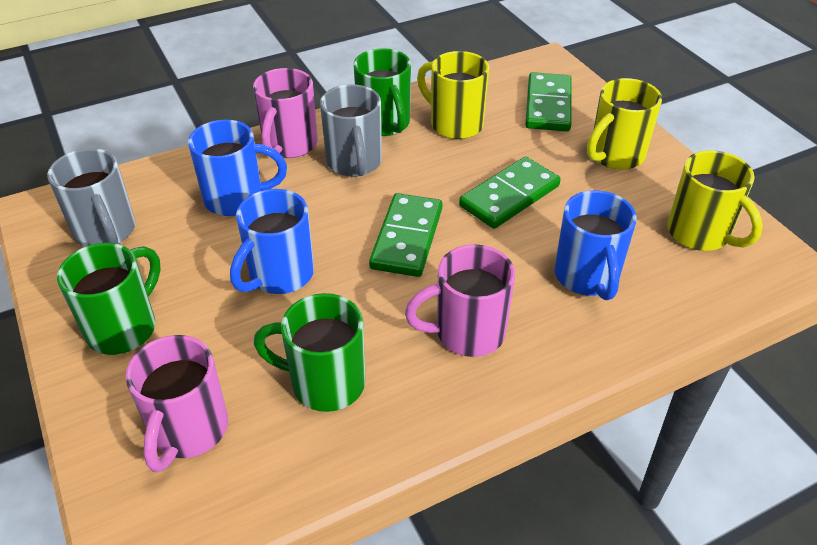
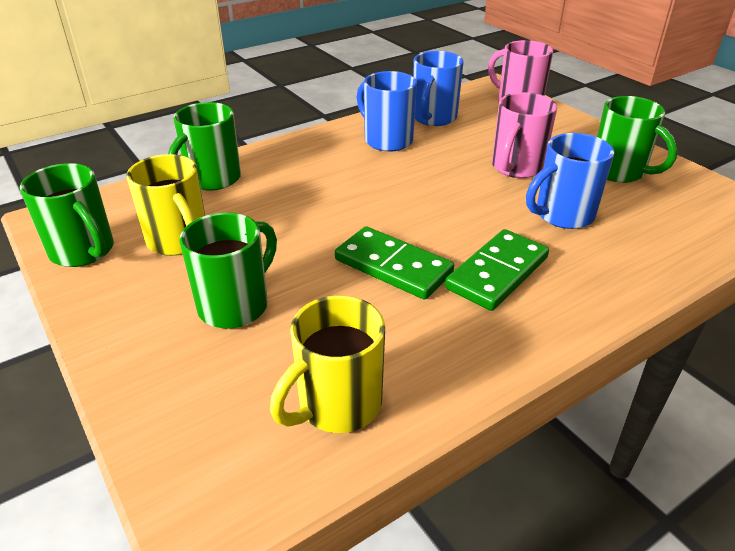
green domino: 3 -> 2
green mug: 3 -> 4
grey mug: 2 -> 0
pink mug: 3 -> 2
yellow mug: 3 -> 2

